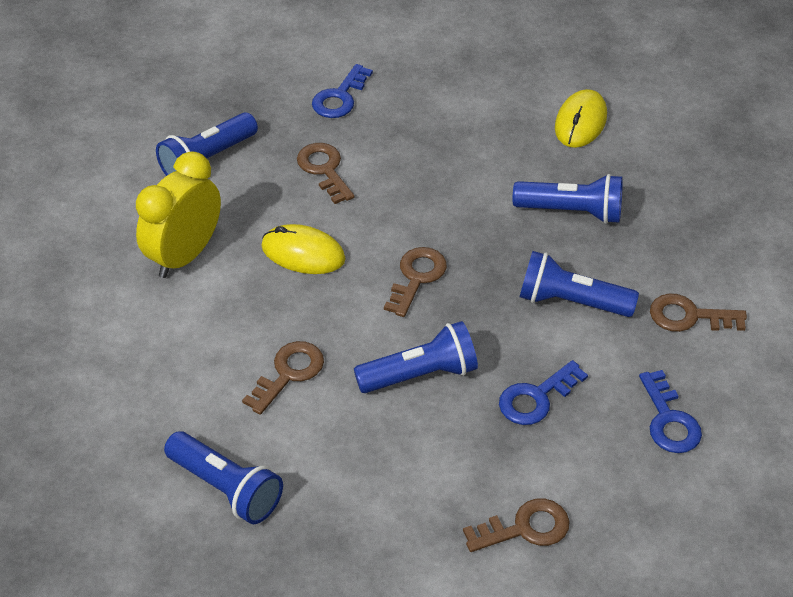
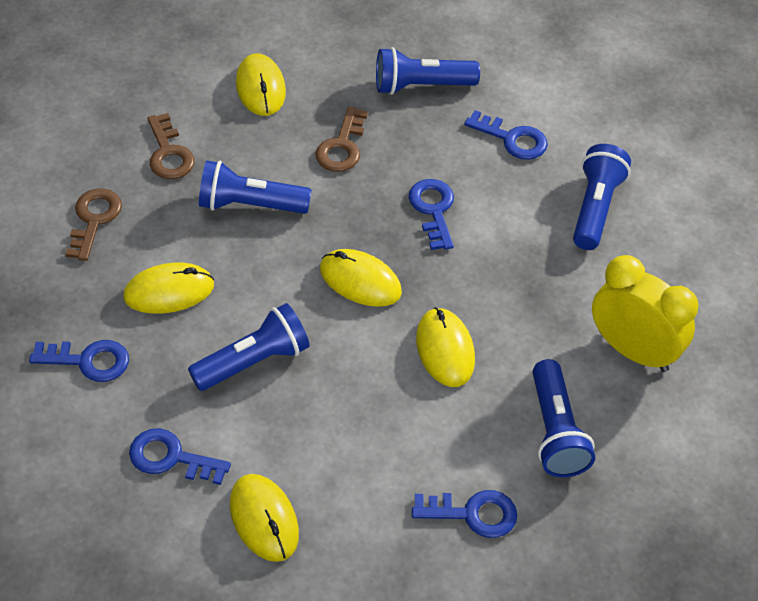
blue key: 3 -> 5
brown key: 5 -> 3
yellow mouse: 2 -> 5

